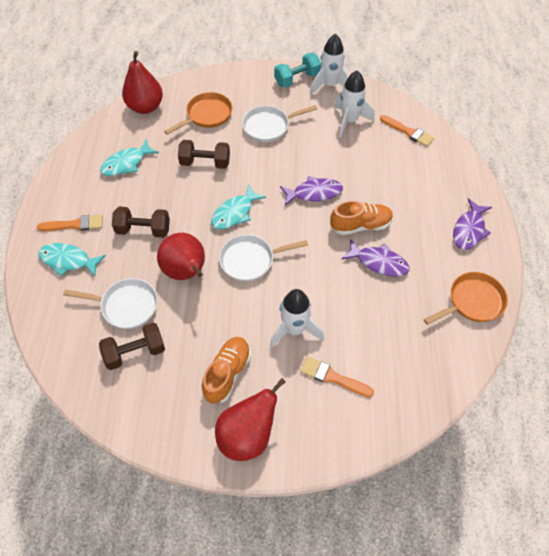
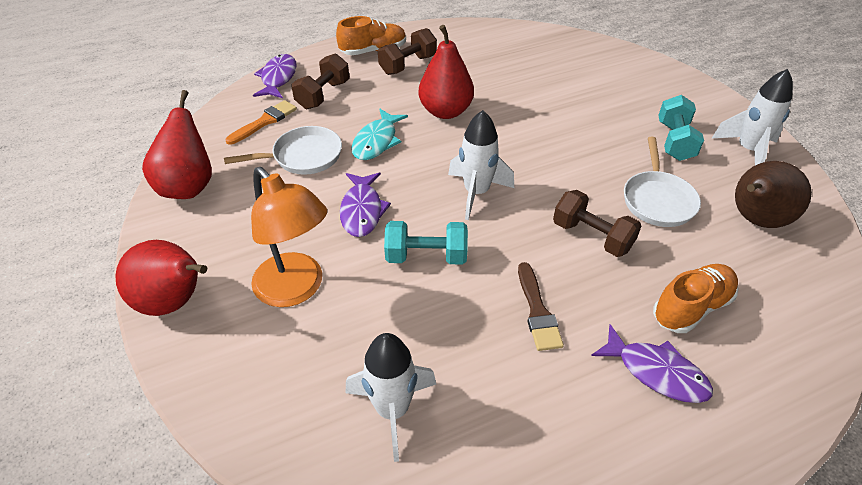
brown brush: 0 -> 1
brown pear: 0 -> 1
orange brush: 3 -> 1
orange lamp: 0 -> 1
orange pan: 2 -> 0
turquoise dumbbell: 1 -> 2
turquoise fish: 3 -> 1
white pan: 3 -> 2

